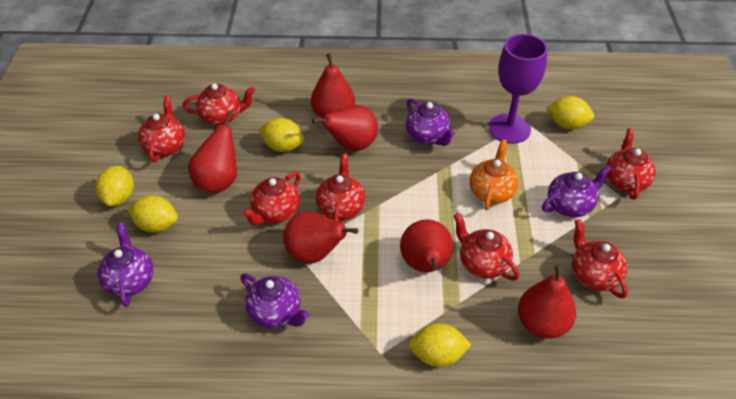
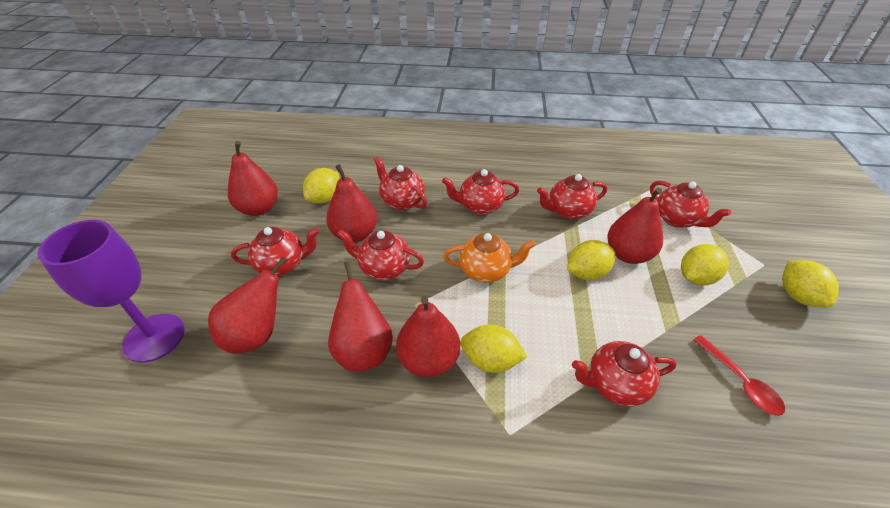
purple teapot: 4 -> 0
red spoon: 0 -> 1

